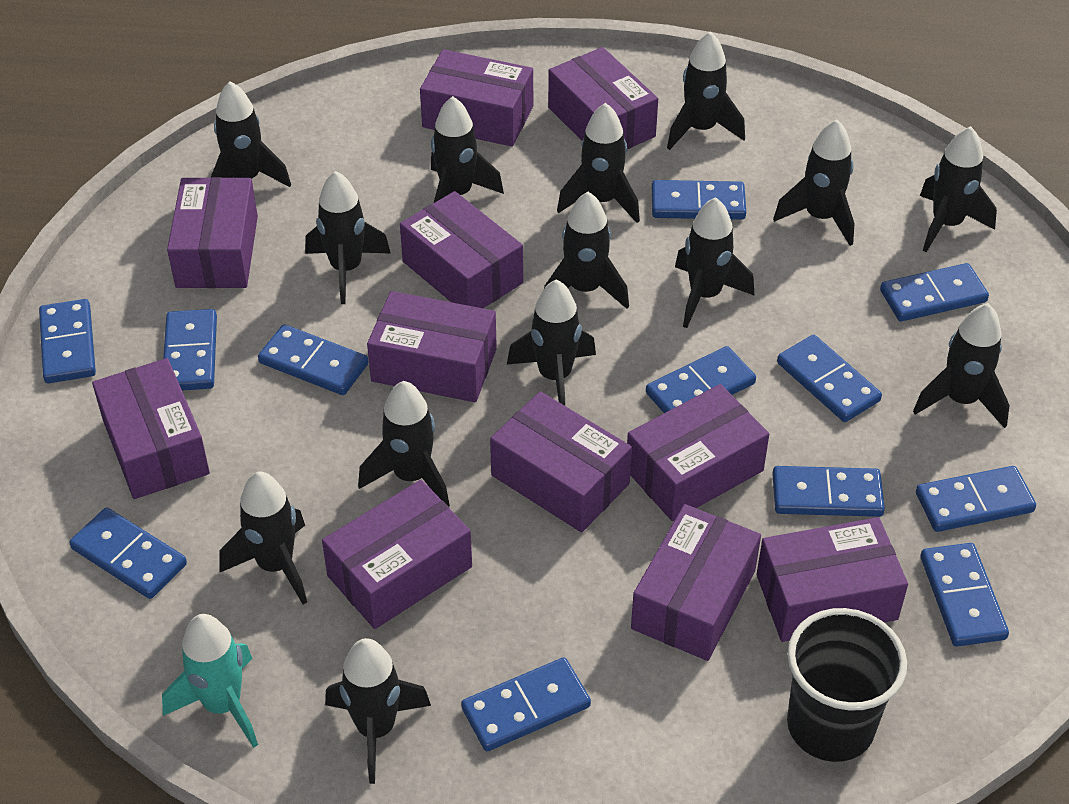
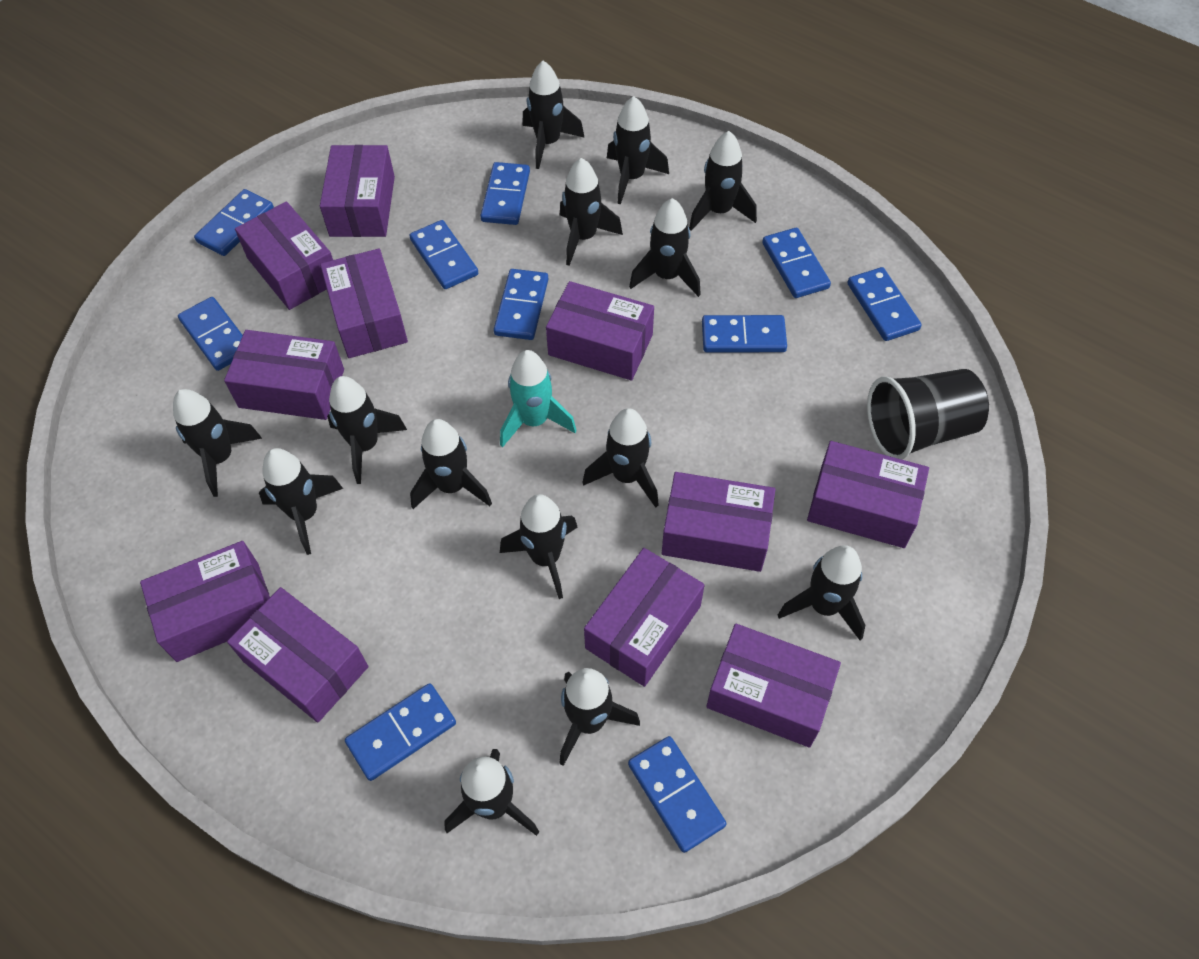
blue domino: 12 -> 10

